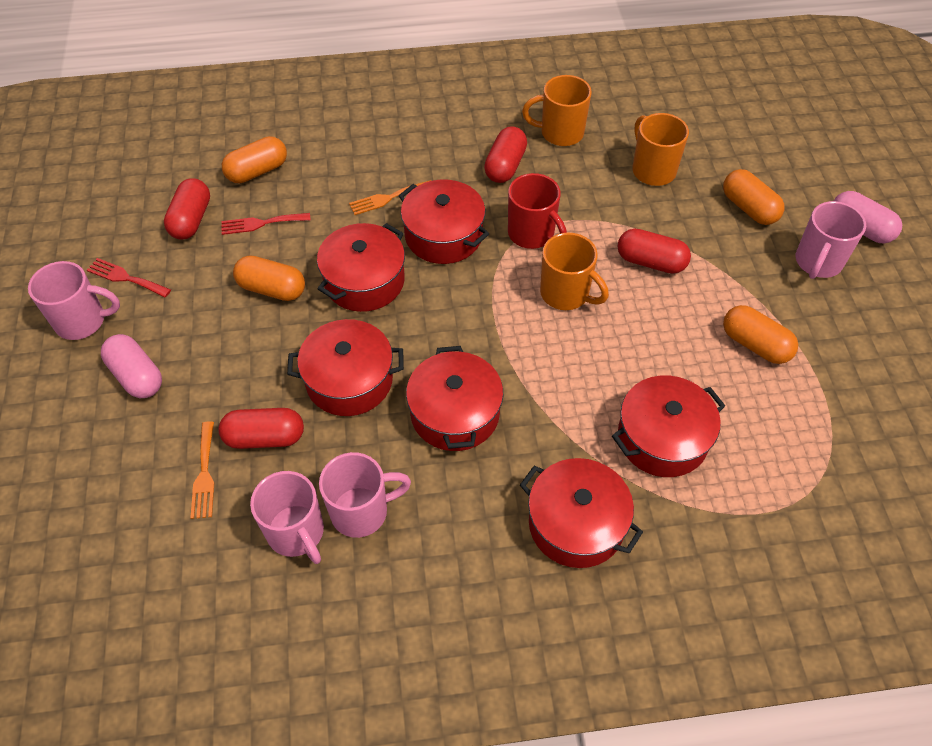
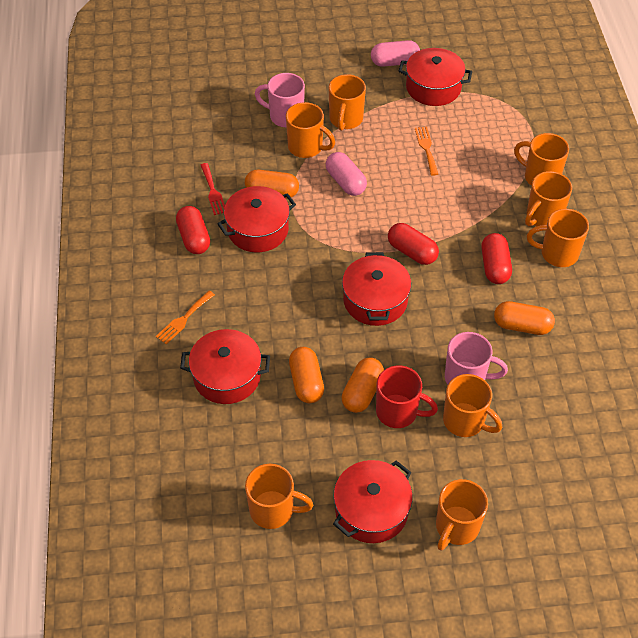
orange mug: 3 -> 8
pink mug: 4 -> 2
red capsule: 4 -> 3
red fork: 2 -> 1
red pot: 6 -> 5

